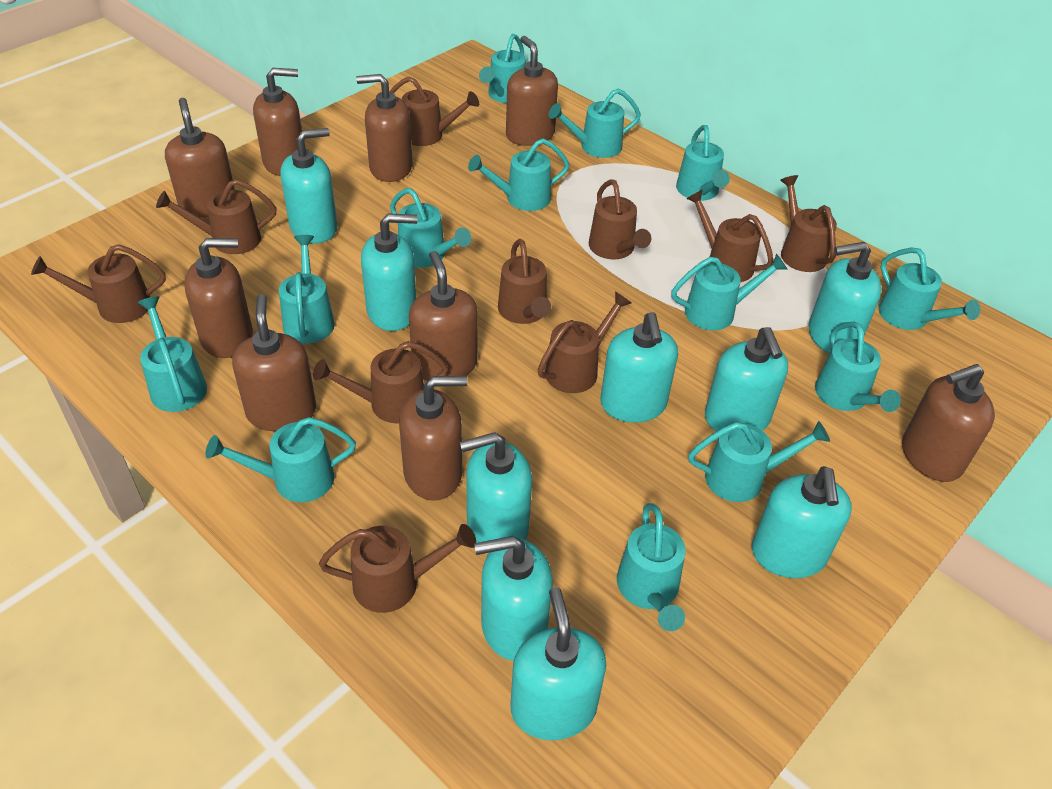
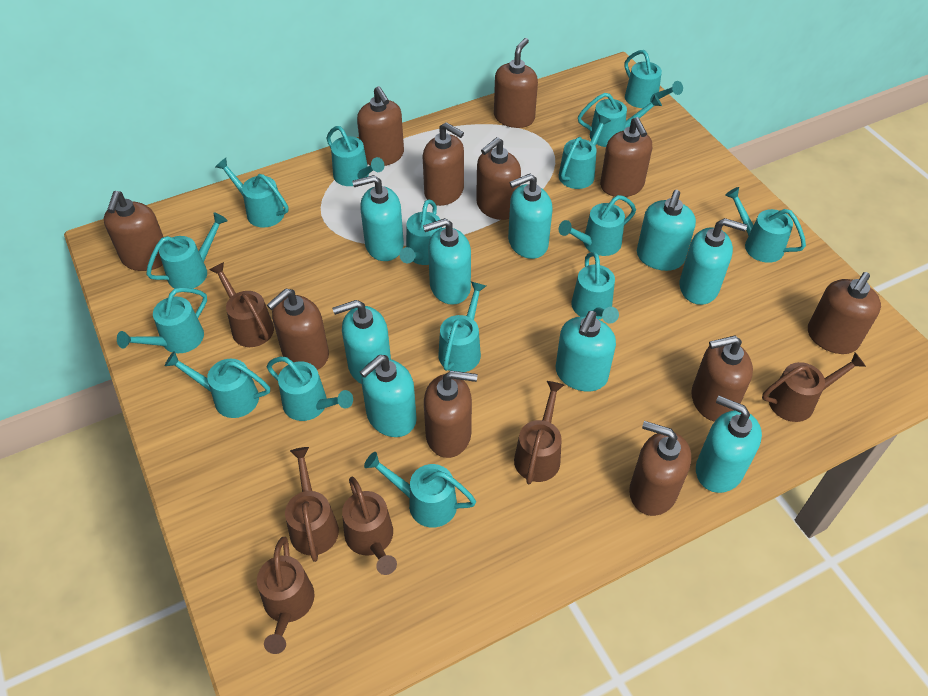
brown soap dispenser: 9 -> 11
brown watering can: 10 -> 6
turquoise watering can: 13 -> 15

